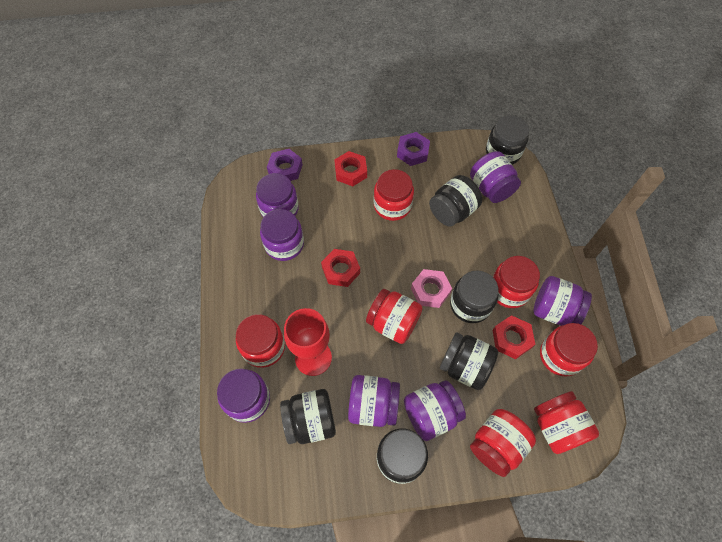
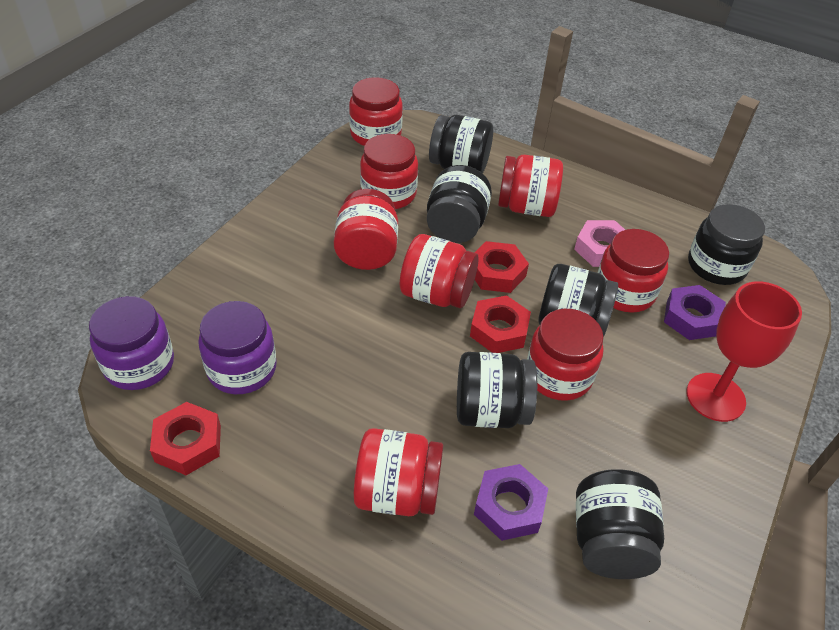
purple jar: 7 -> 2
red jar: 7 -> 8

